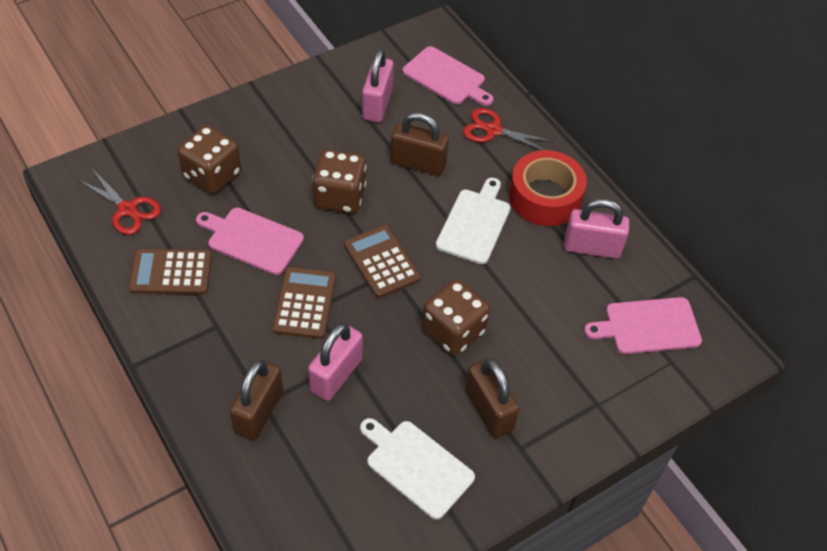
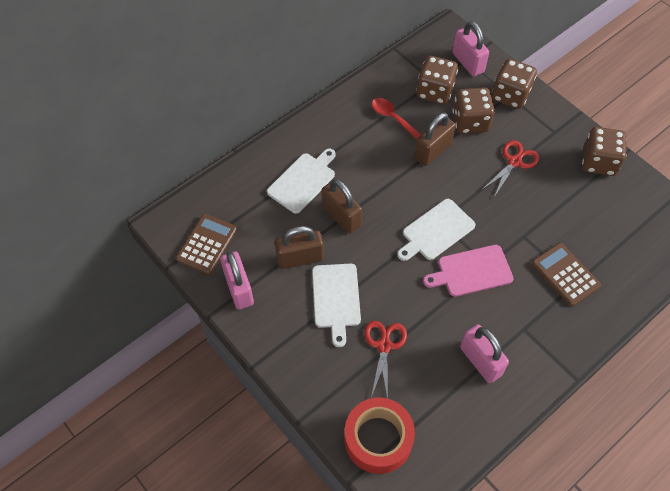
brown calculator: 3 -> 2
brown dice: 3 -> 4
pink cutting board: 3 -> 1
red spoon: 0 -> 1
white cutting board: 2 -> 3

